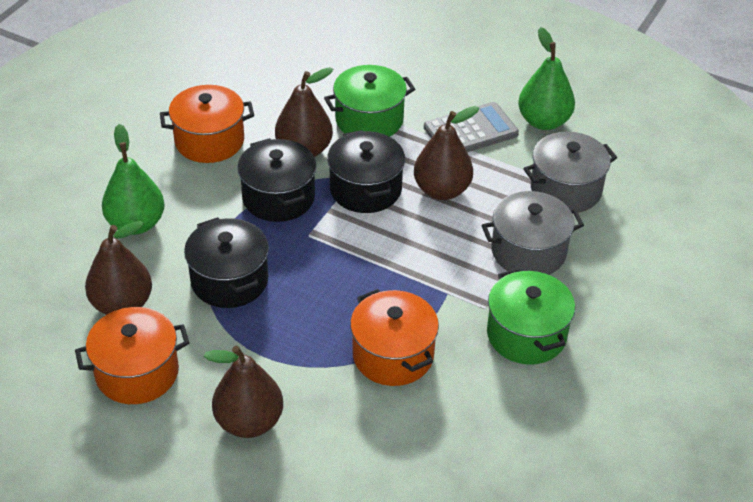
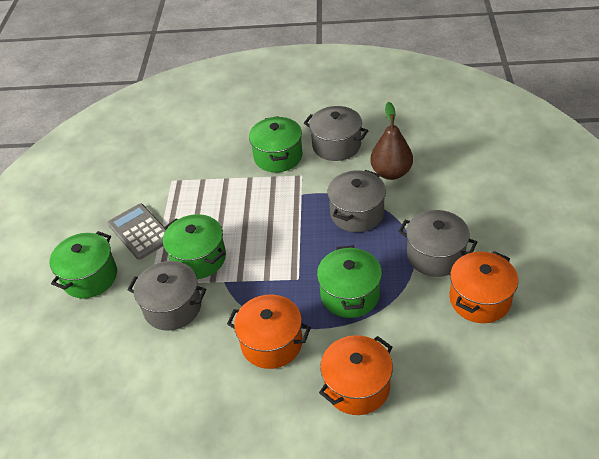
black pot: 3 -> 0
brown pear: 4 -> 1
green pear: 2 -> 0
green pot: 2 -> 4
grey pot: 2 -> 4

